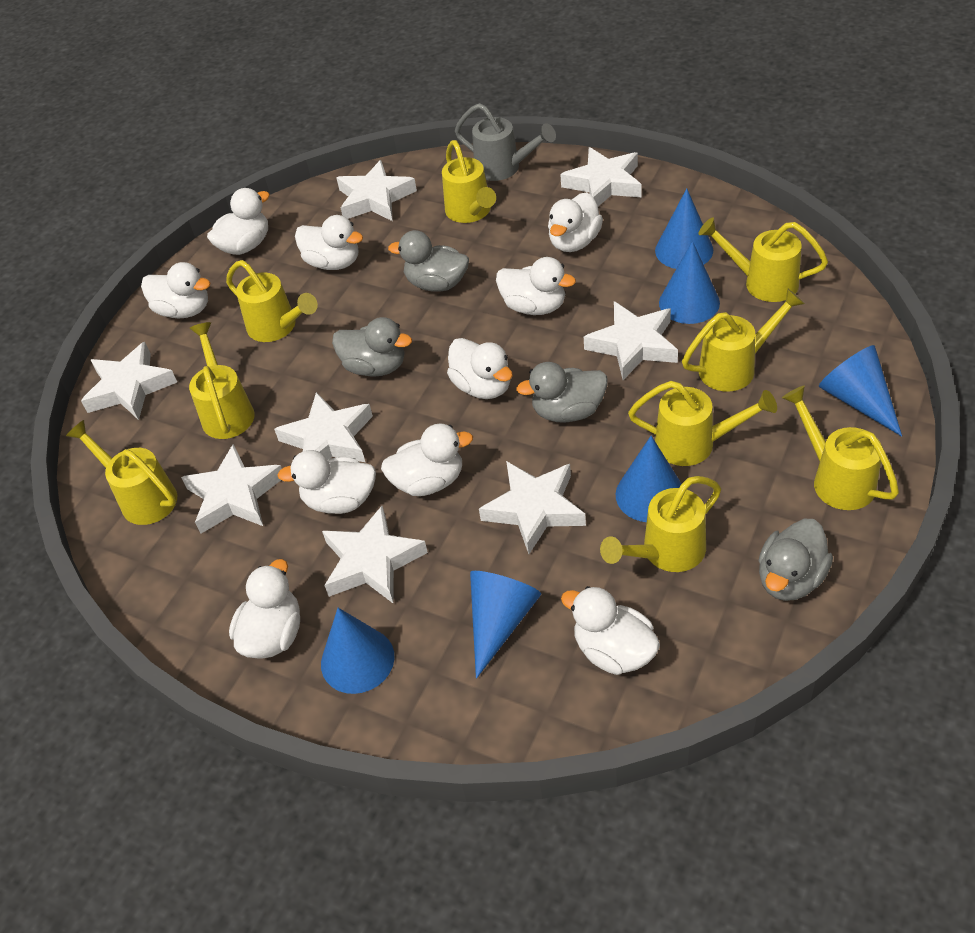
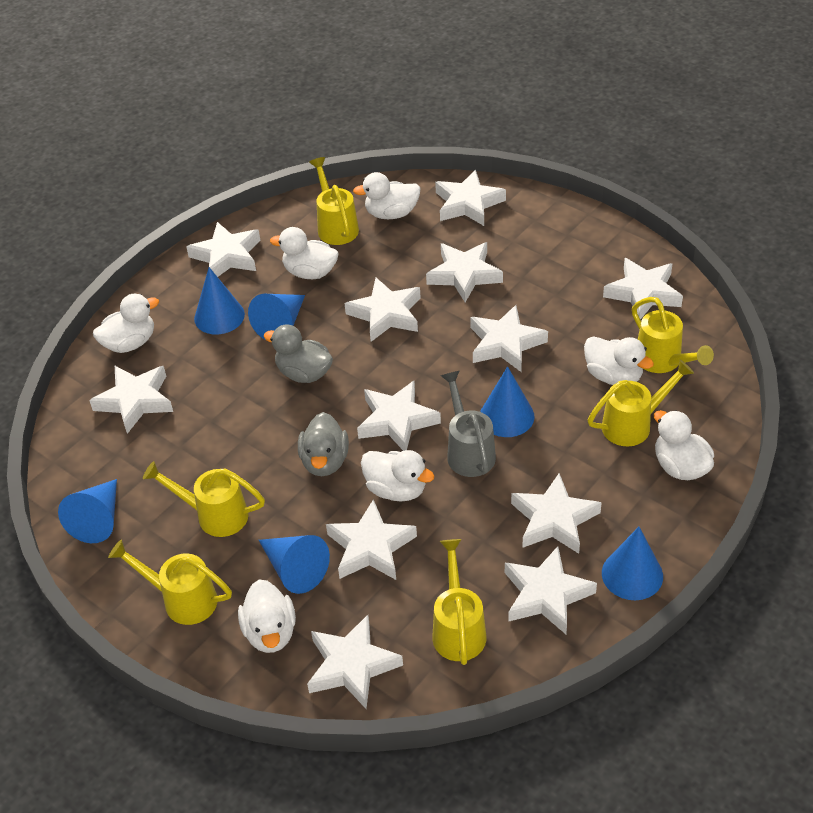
grey duck: 4 -> 2
white duck: 10 -> 7
white star: 8 -> 12
yellow watering can: 9 -> 6

